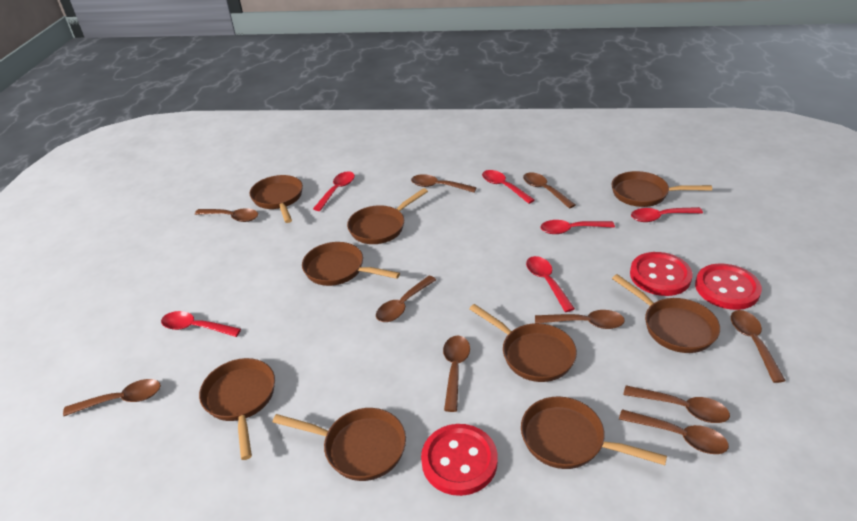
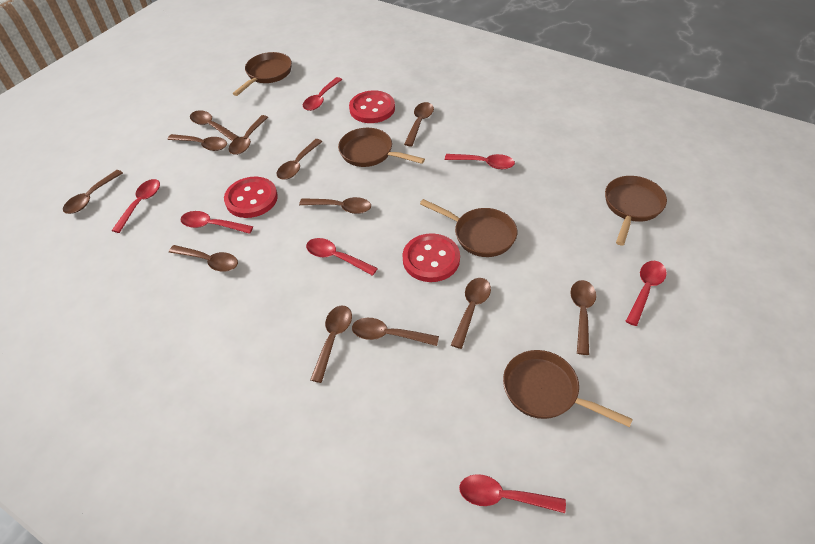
brown pan: 9 -> 5
brown spoon: 10 -> 12
red spoon: 6 -> 7

